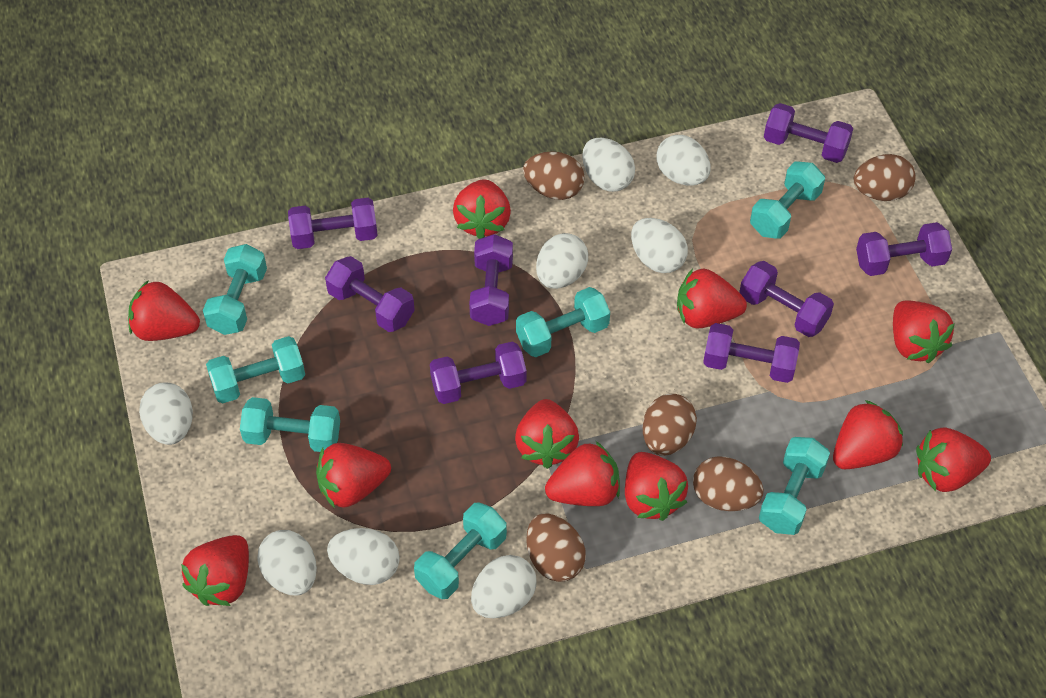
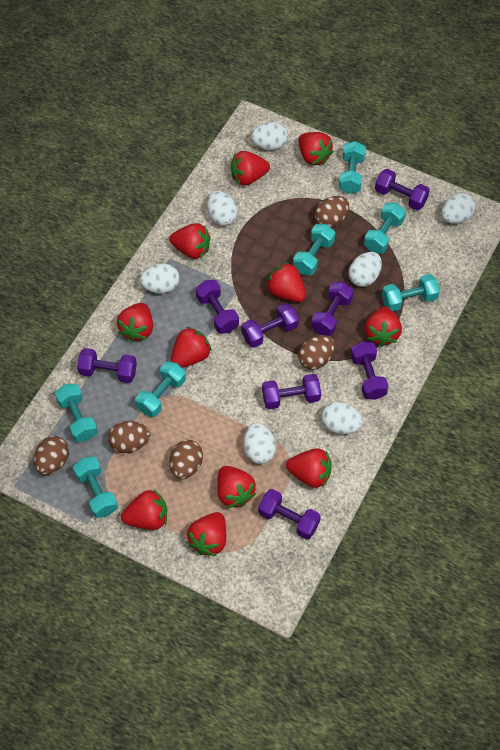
white egg: 8 -> 7

